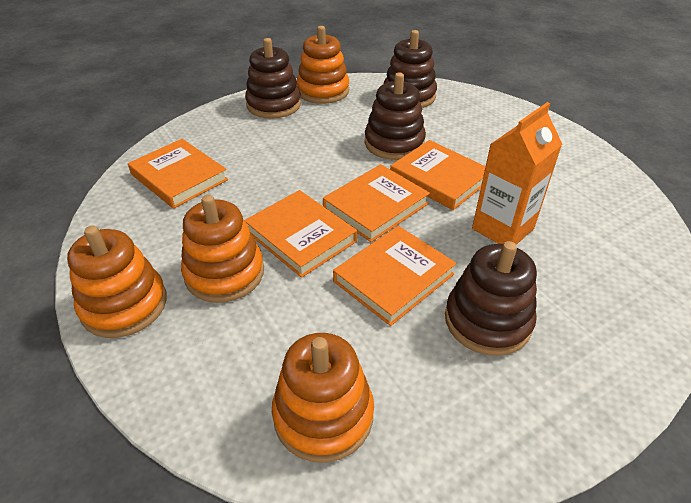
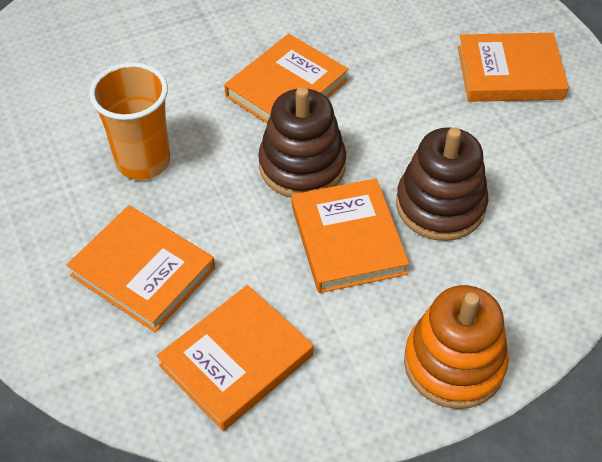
brown stacking toy: 4 -> 2
orange carton: 1 -> 0
orange cup: 0 -> 1
orange stacking toy: 4 -> 1

